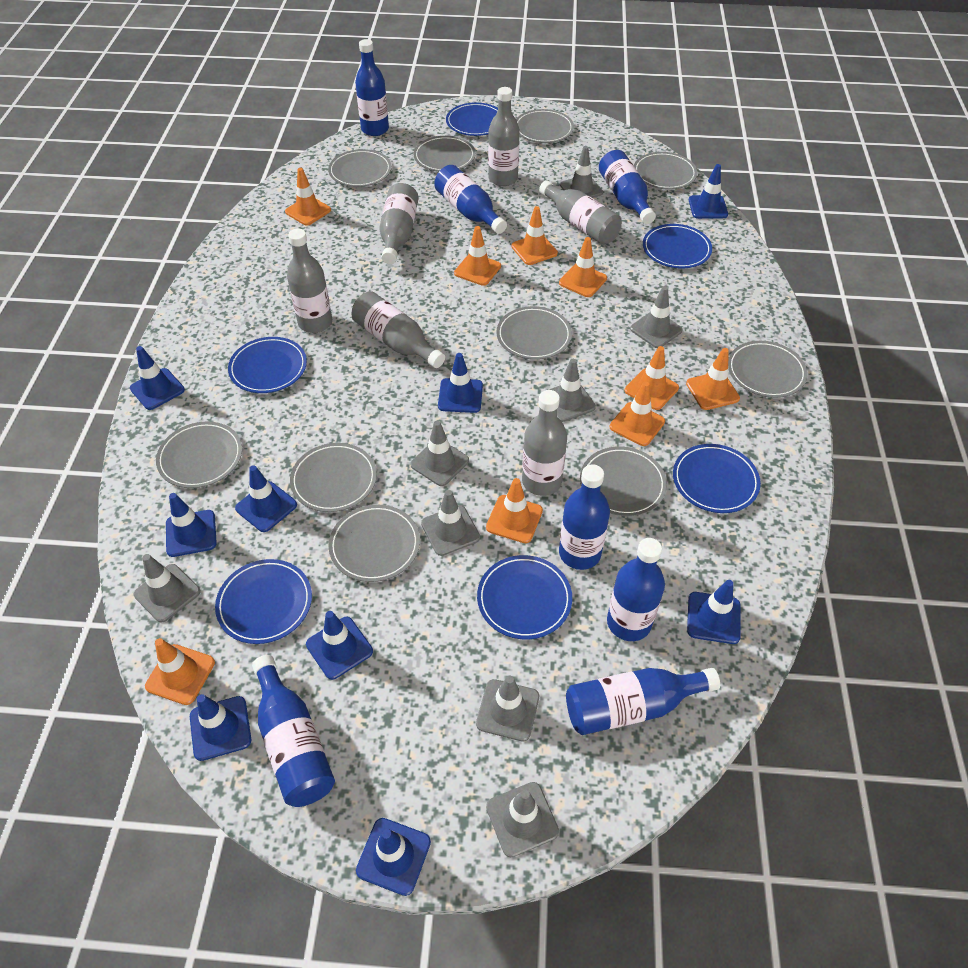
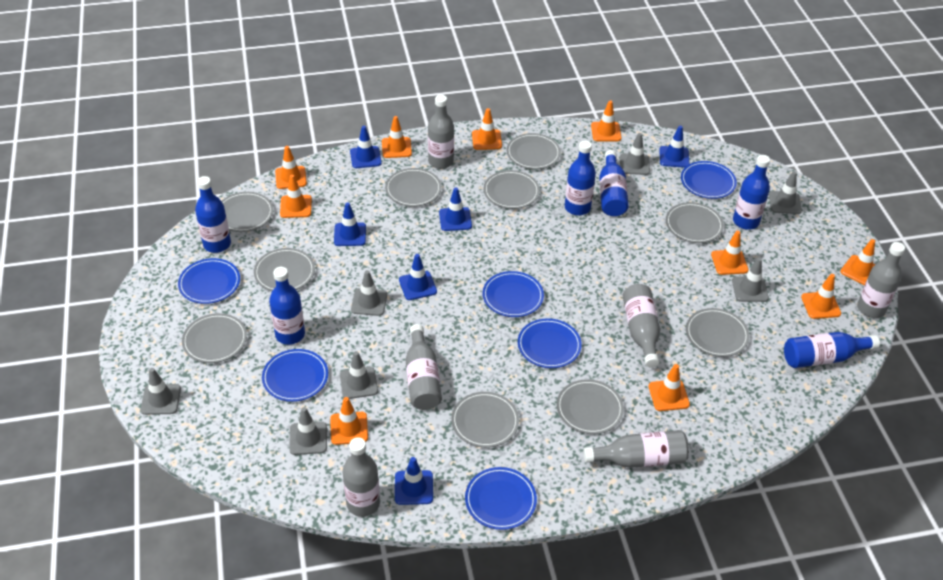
blue bottle: 7 -> 6
blue traffic cone: 9 -> 6
grey traffic cone: 8 -> 7
orange traffic cone: 9 -> 10

